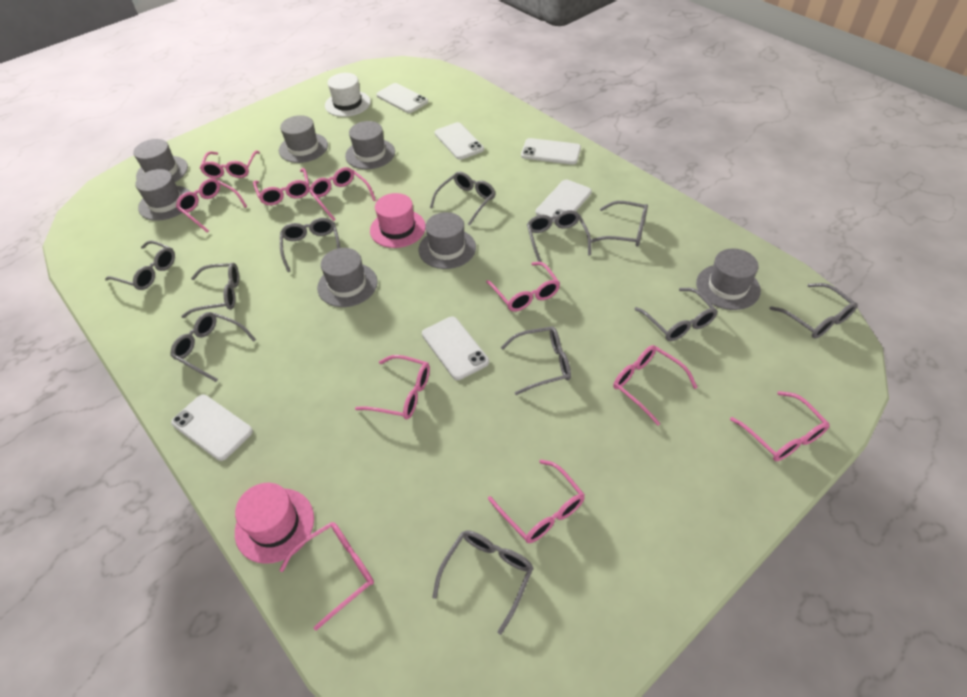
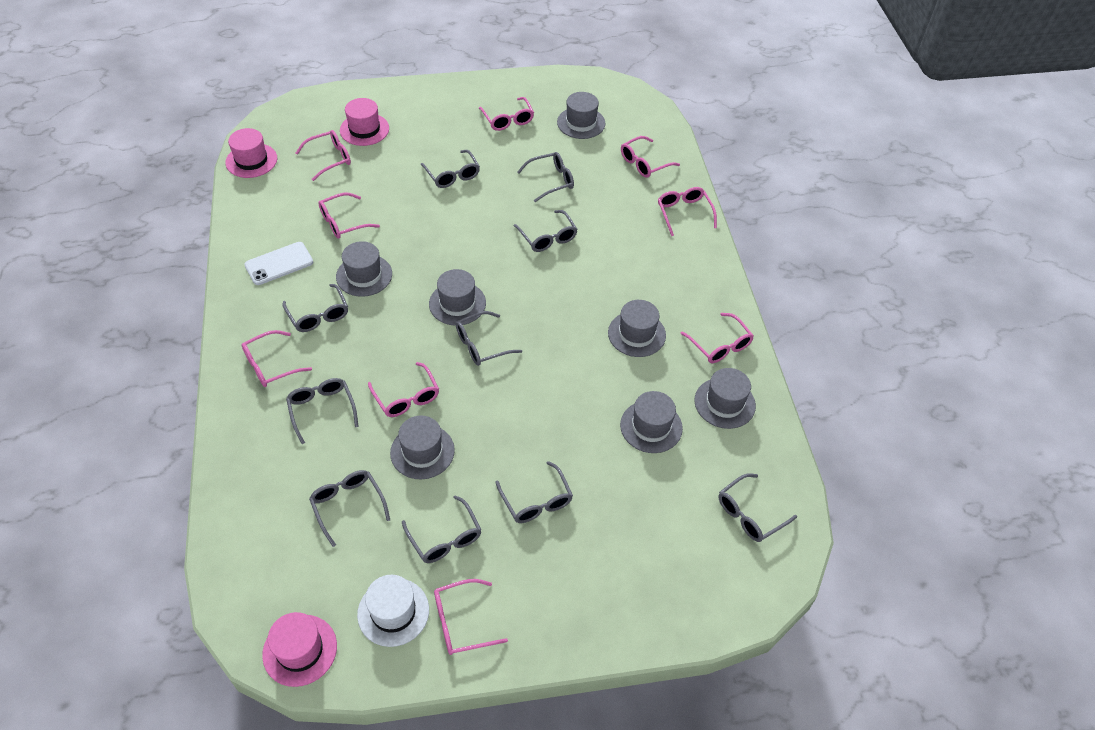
grey glasses: 11 -> 10
pink glasses: 10 -> 9
pink hat: 2 -> 3
white phone: 6 -> 1

